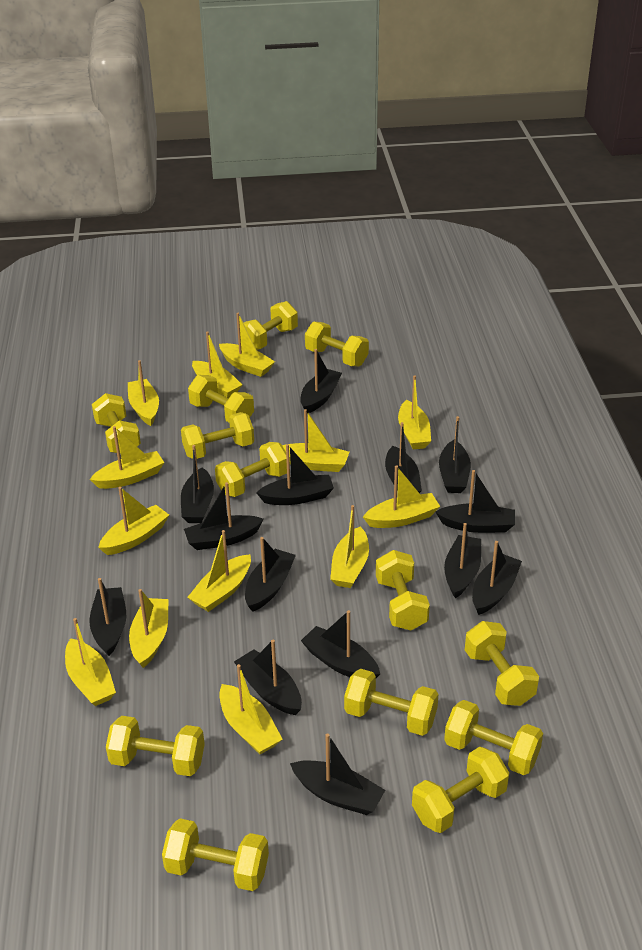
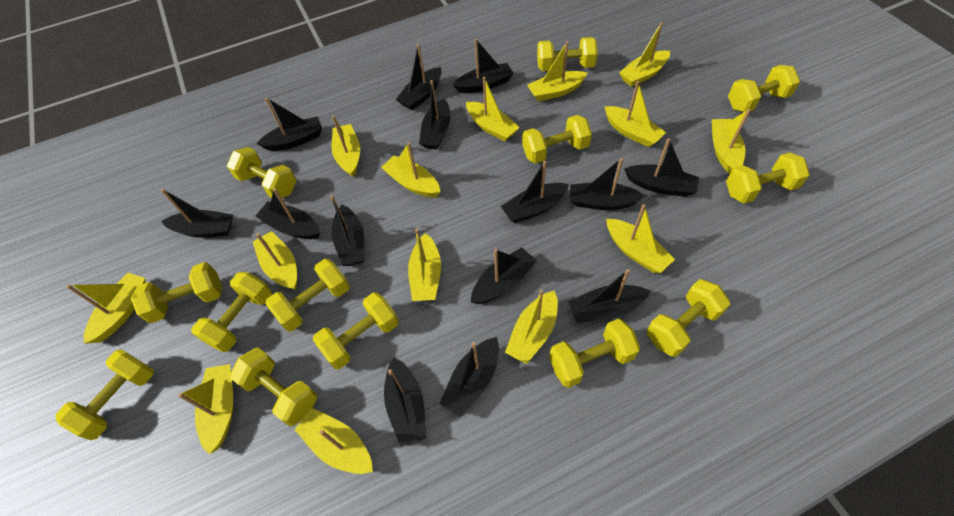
yellow boat: 13 -> 14

